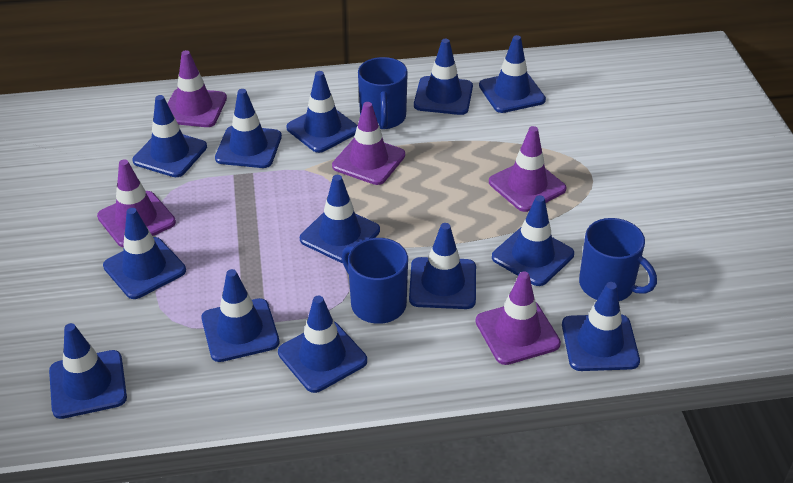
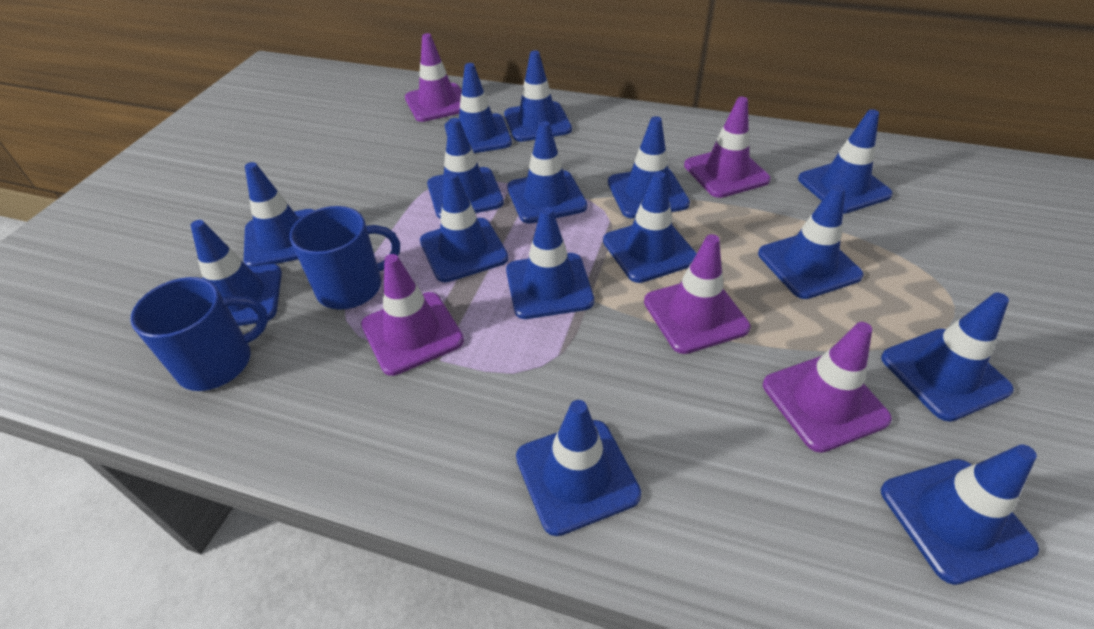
blue mug: 3 -> 2
blue traffic cone: 13 -> 15

